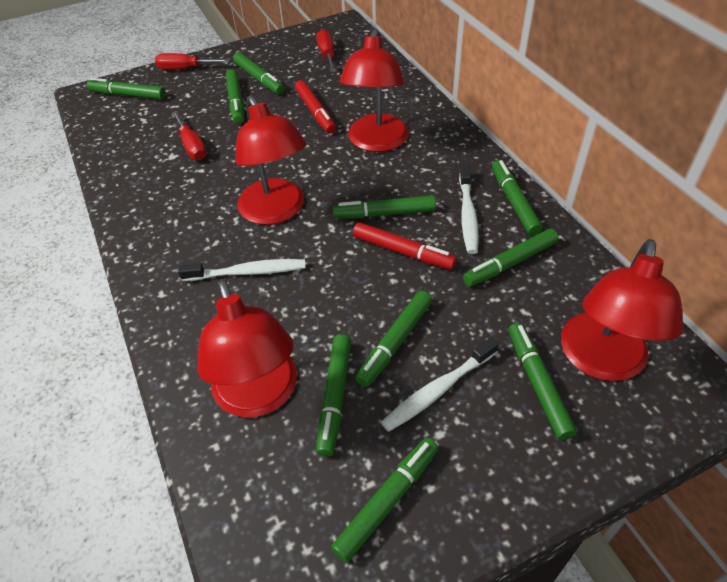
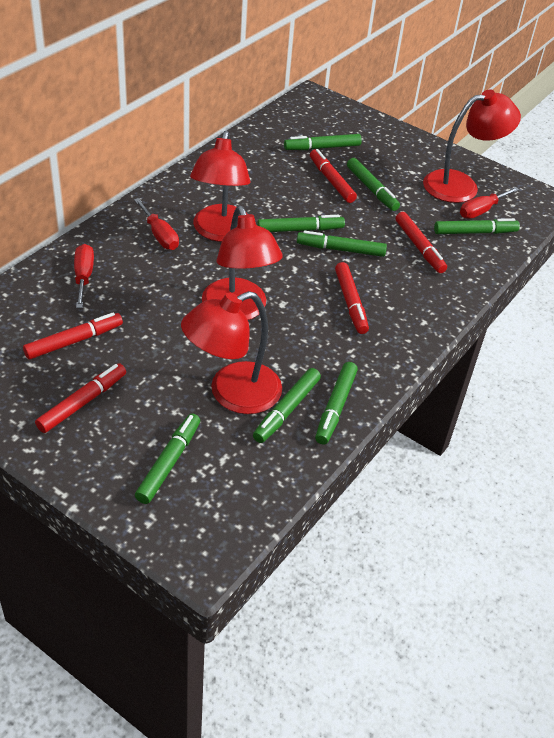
green marker: 10 -> 8
red marker: 2 -> 5
white toothbrush: 3 -> 0

